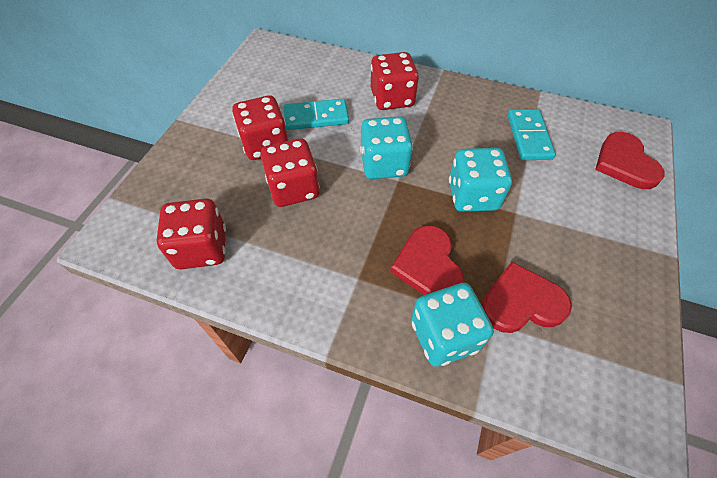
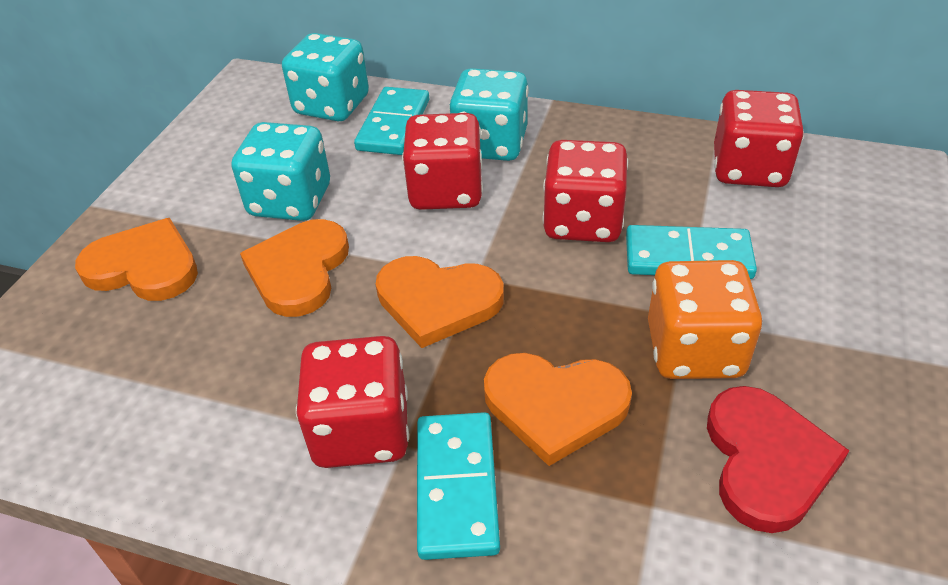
orange dice: 0 -> 1
orange heart: 0 -> 4
red heart: 3 -> 1
turquoise domino: 2 -> 3

